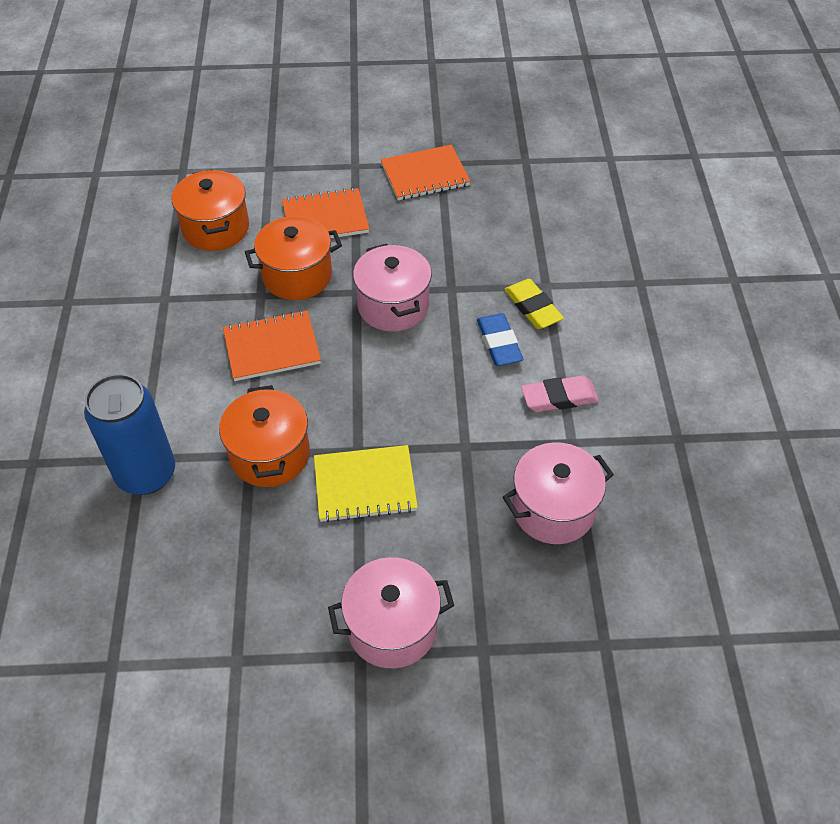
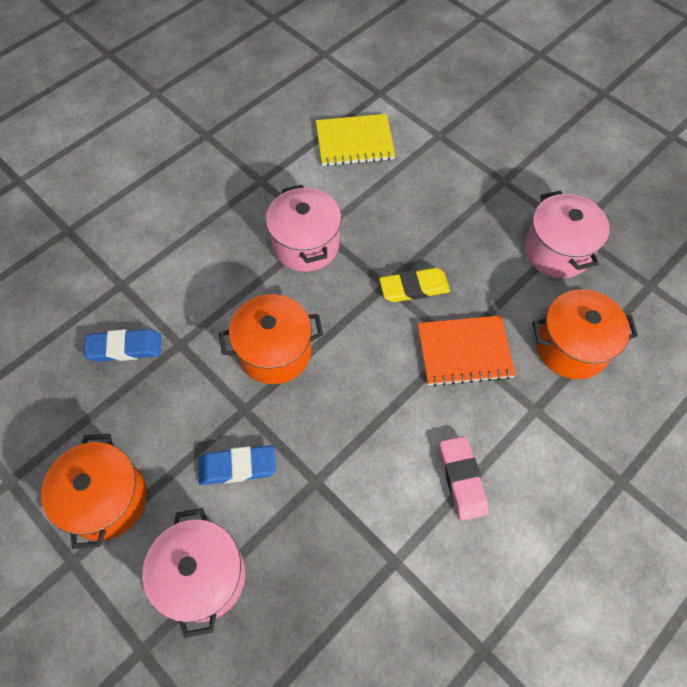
blue can: 1 -> 0
blue eraser: 1 -> 2
orange notebook: 3 -> 1

